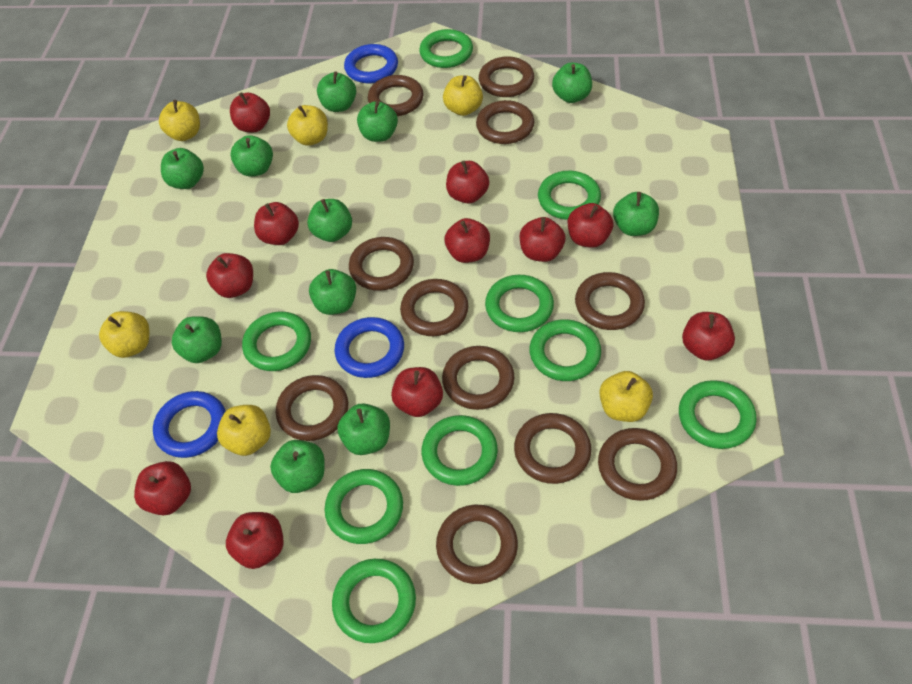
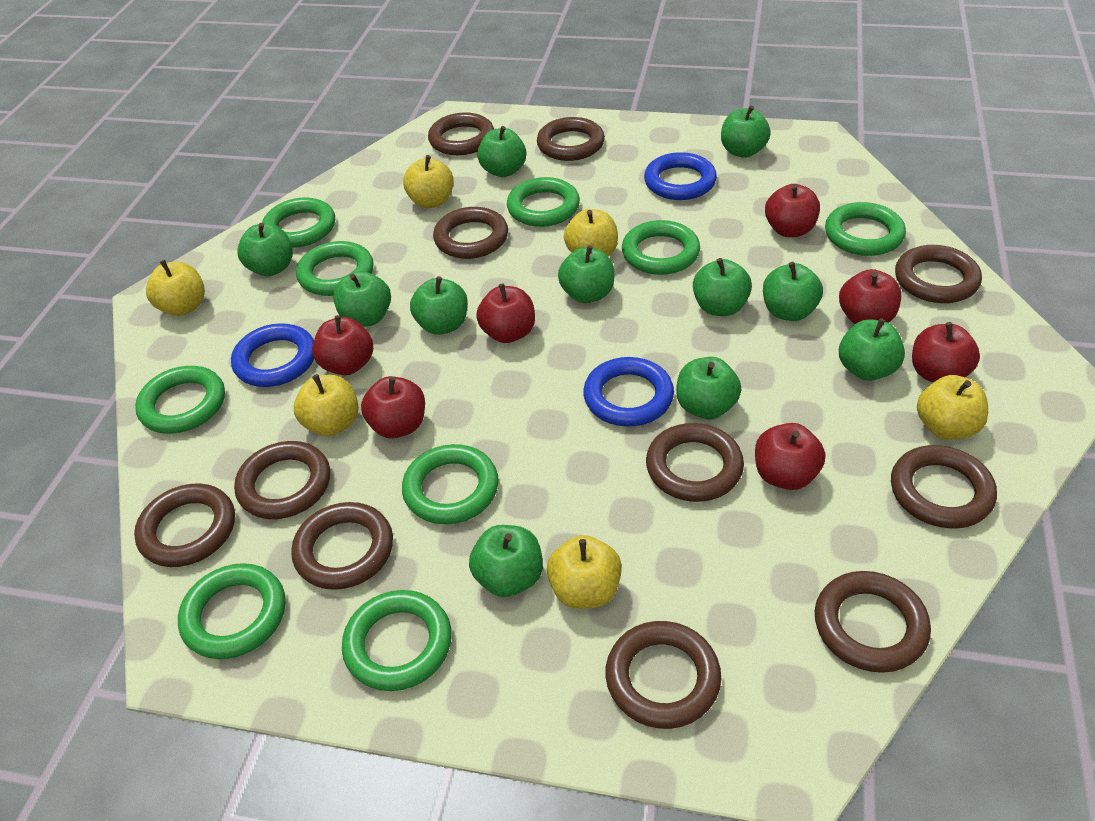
red apple: 11 -> 7

